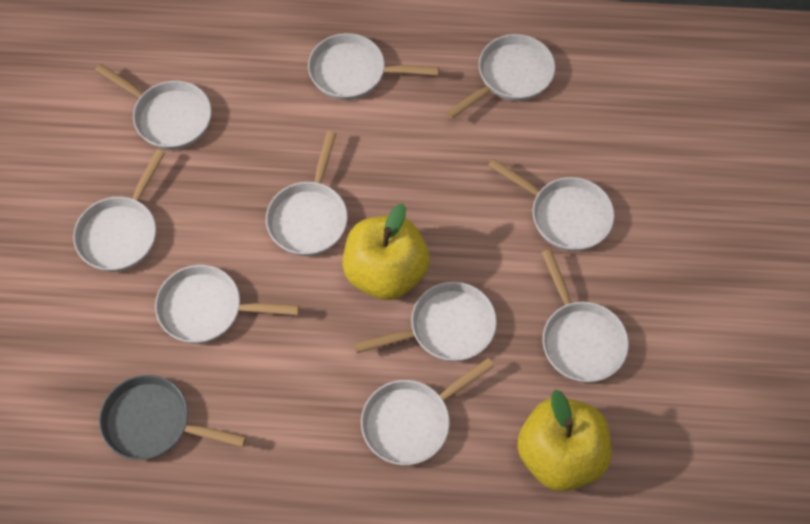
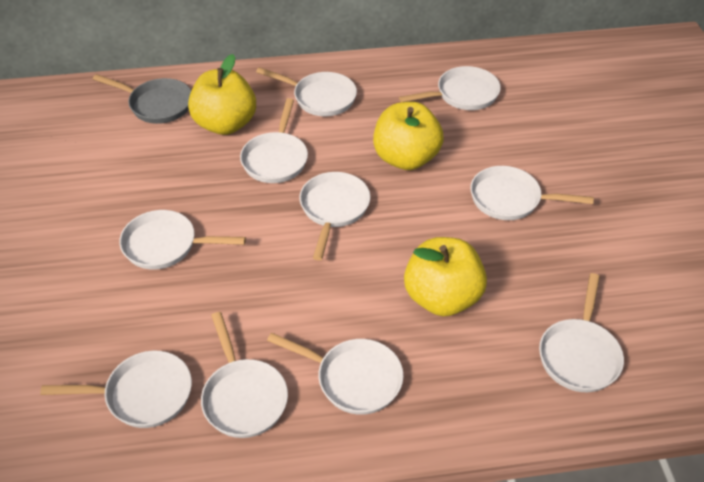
yellow apple: 2 -> 3

